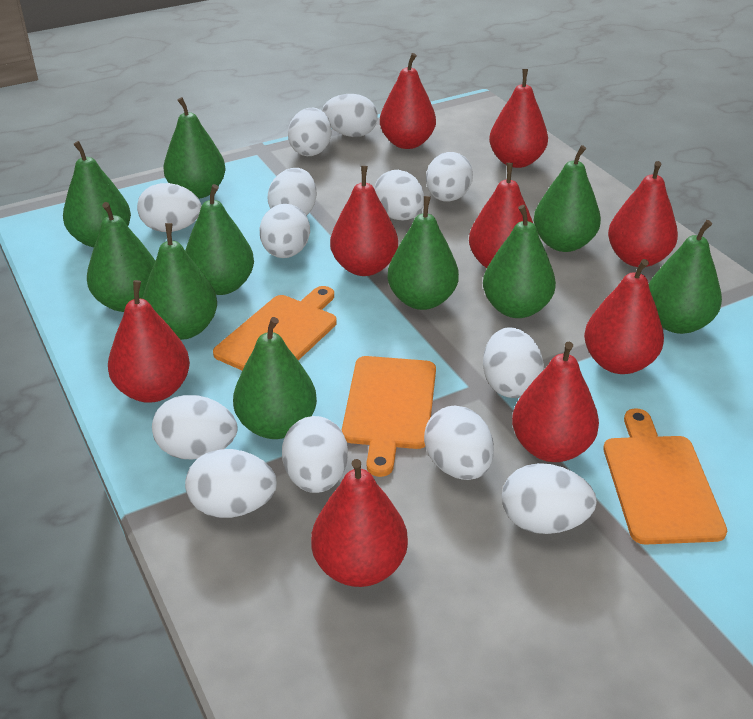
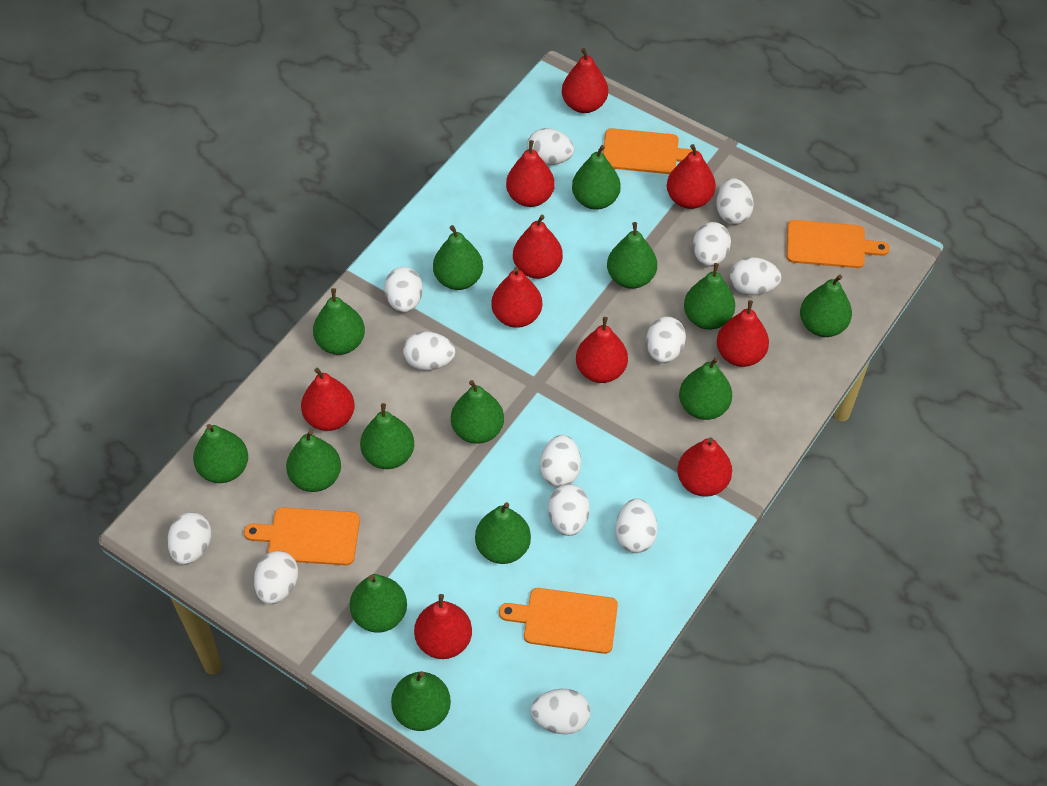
green pear: 10 -> 14
orange cutting board: 3 -> 4
red pear: 9 -> 10

